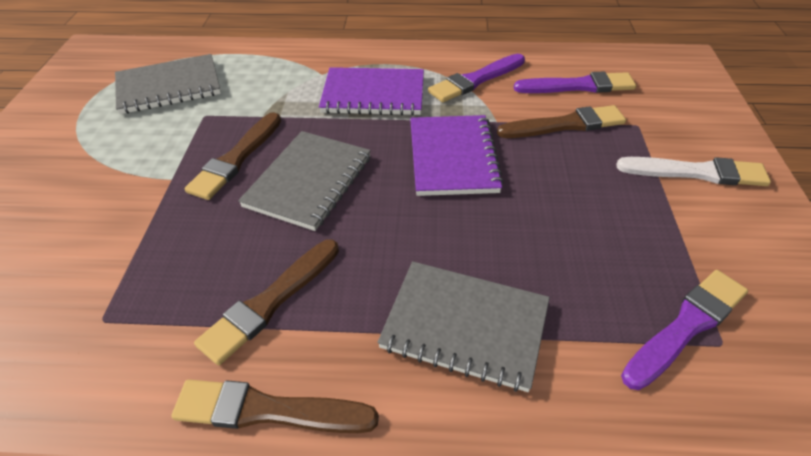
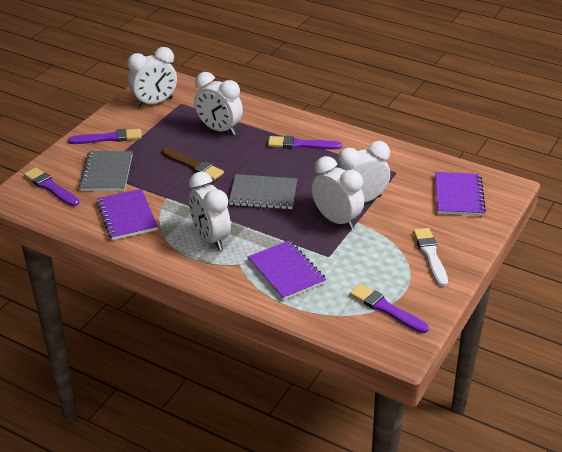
brown brush: 4 -> 1
grey notebook: 3 -> 2
purple brush: 3 -> 4
purple notebook: 2 -> 3
white clock: 0 -> 5

